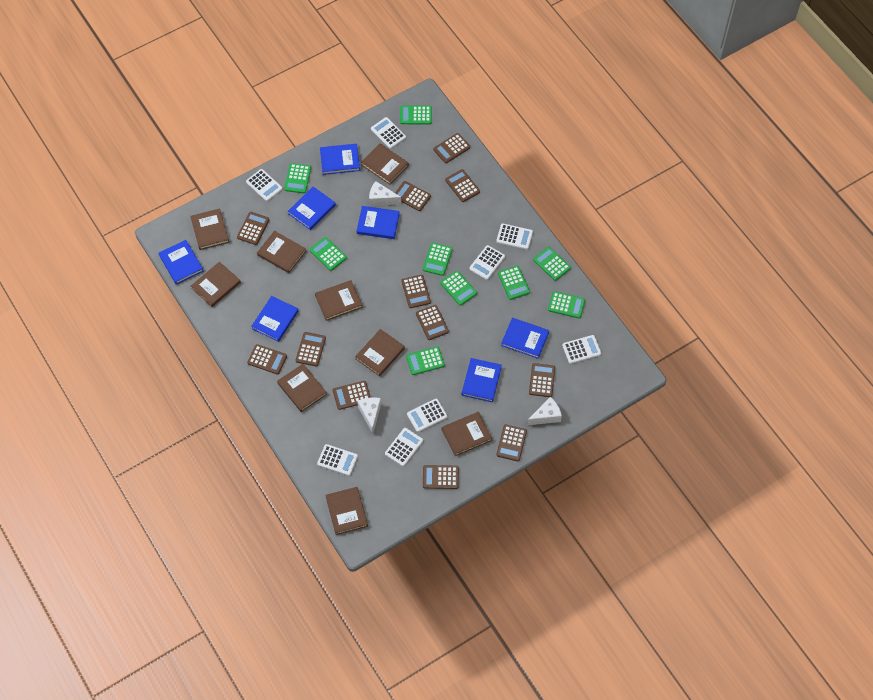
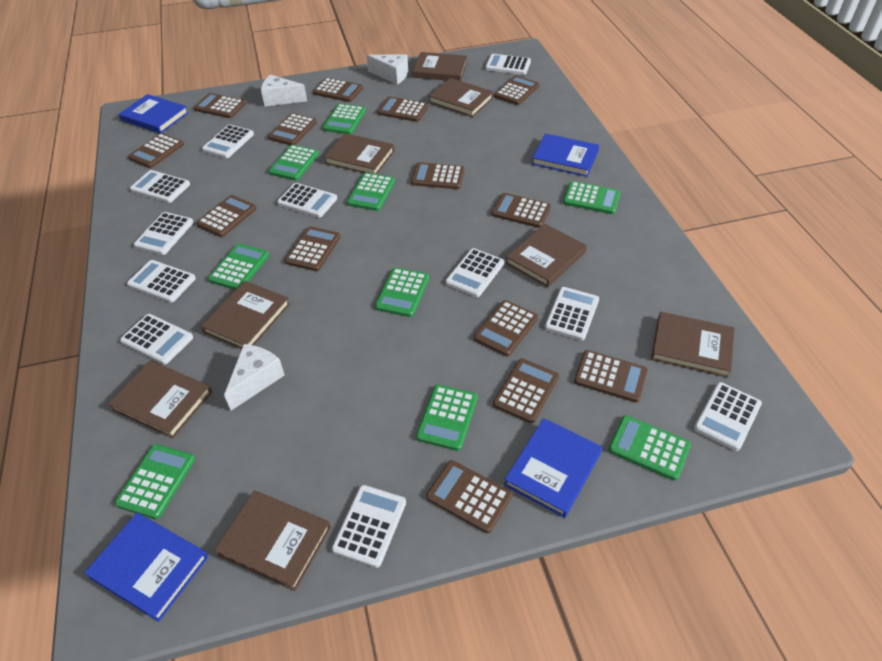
blue book: 7 -> 4
brown book: 9 -> 8
brown calculator: 12 -> 14
white calculator: 8 -> 11

